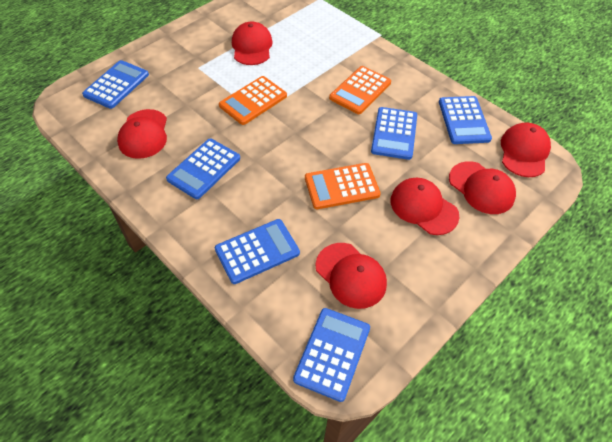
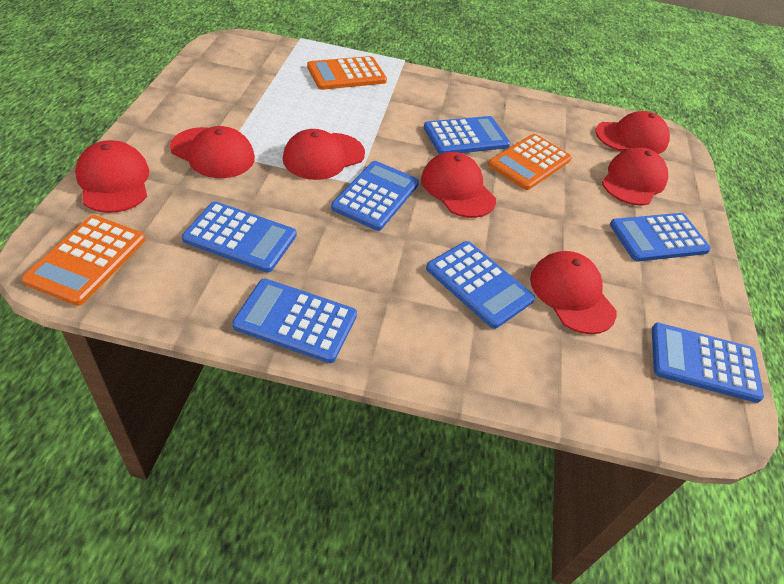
blue calculator: 6 -> 7
red cap: 6 -> 7

